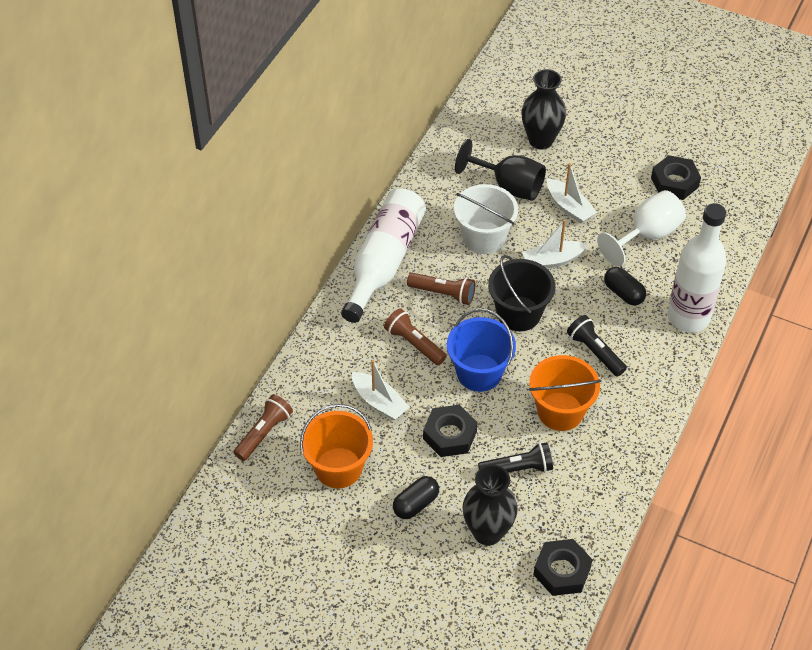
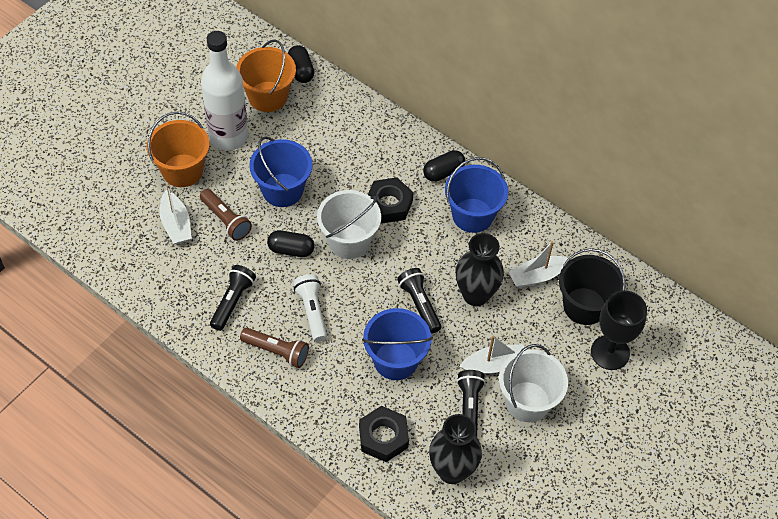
black capsule: 2 -> 3
black flashlight: 2 -> 3
black nut: 3 -> 2
blue bucket: 1 -> 3
brown flashlight: 3 -> 2
white bottle: 2 -> 1
white bucket: 1 -> 2
white flashlight: 0 -> 1
white goblet: 1 -> 0

